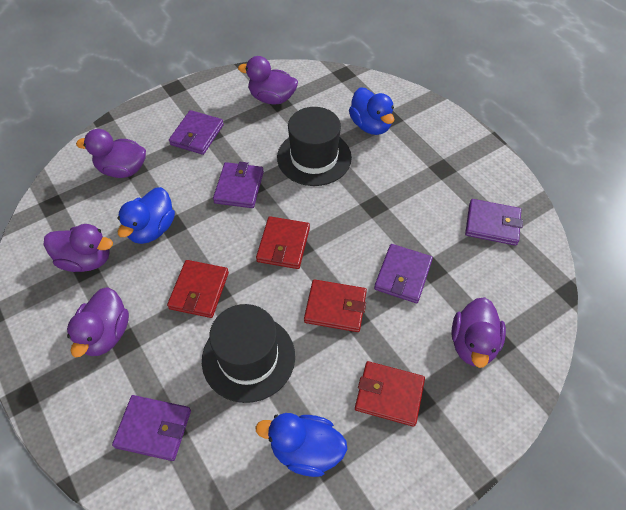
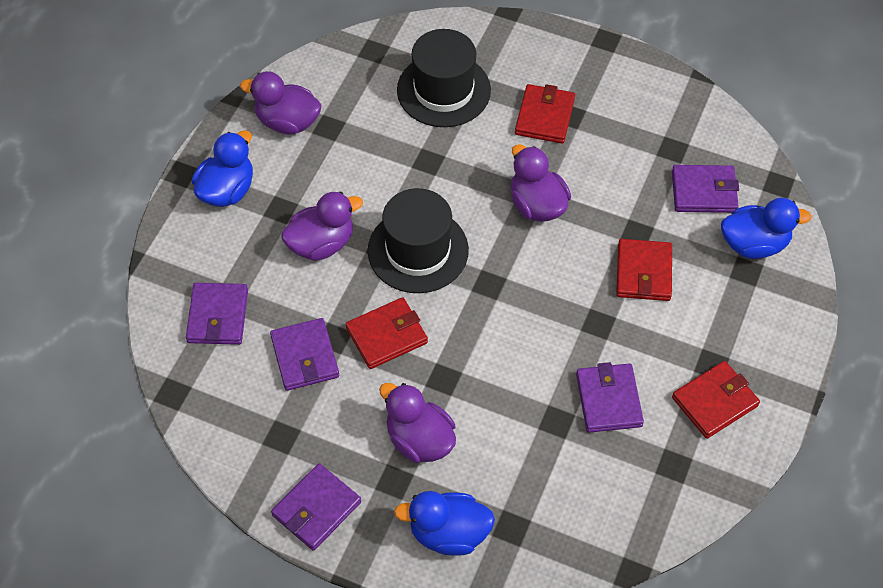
purple duck: 5 -> 4

